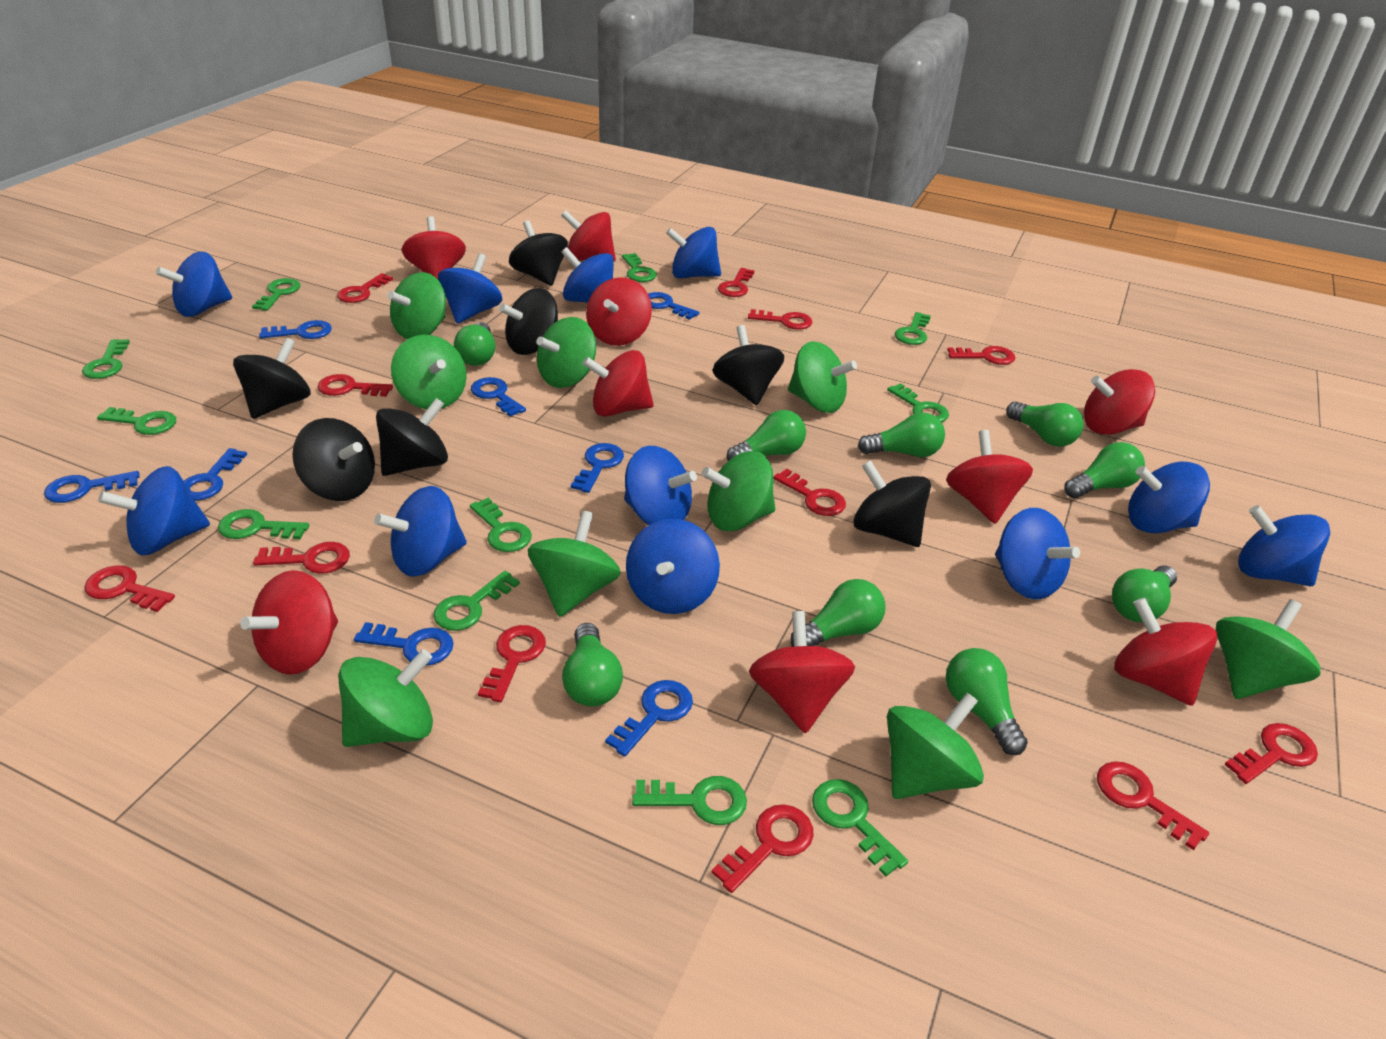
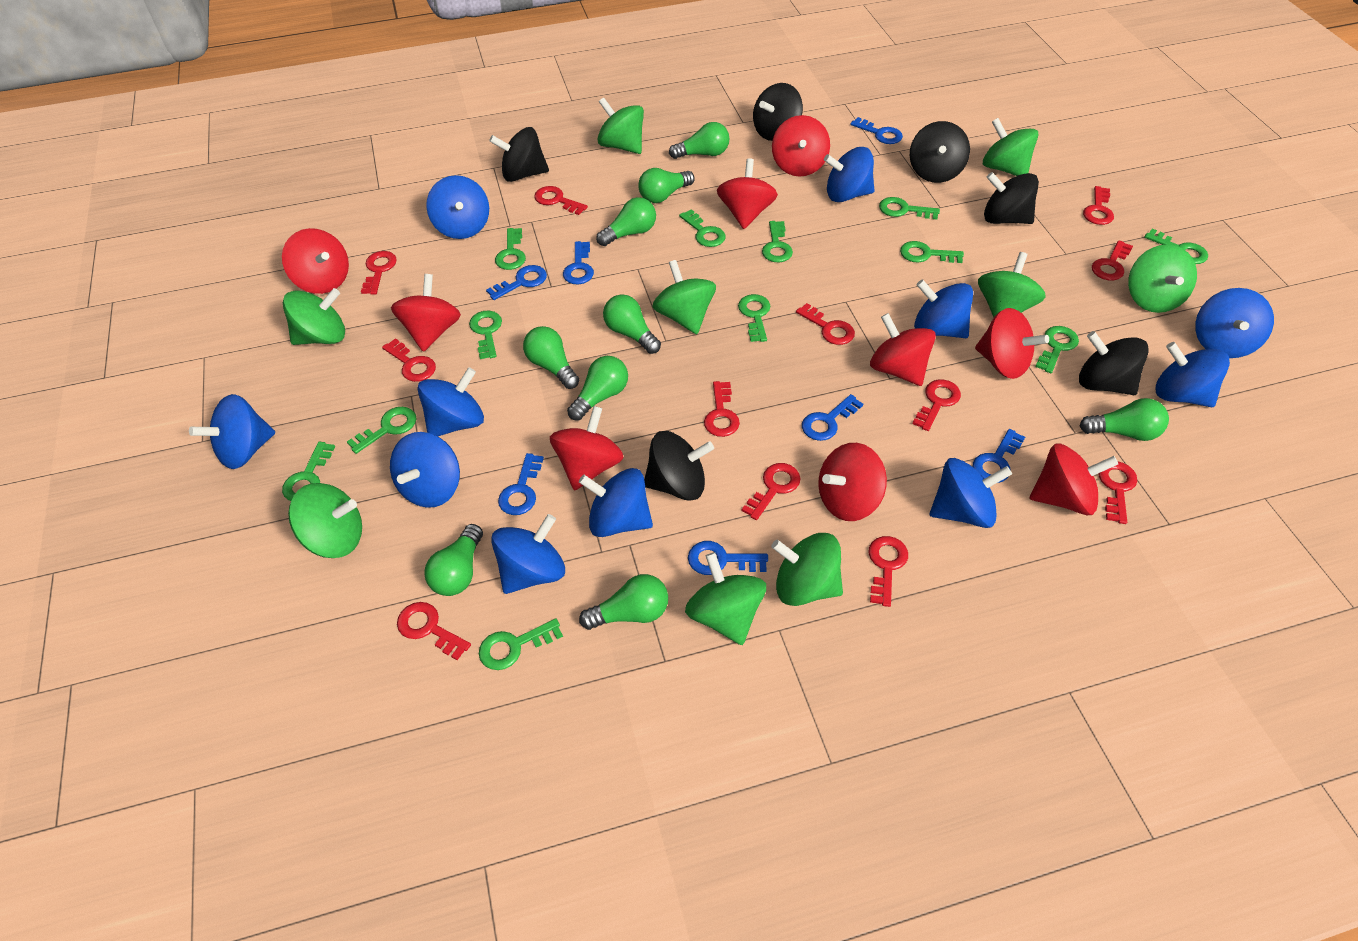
black spinning top: 7 -> 6
blue key: 8 -> 7
green key: 11 -> 12

